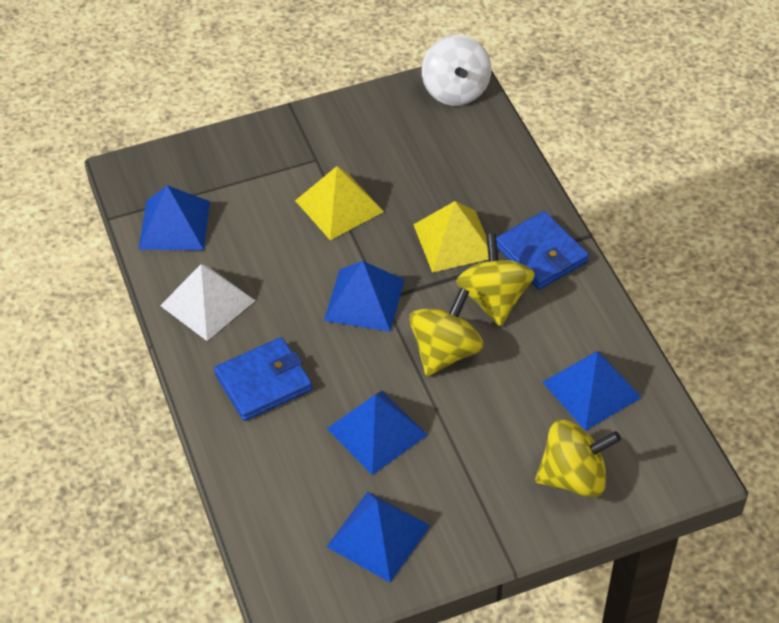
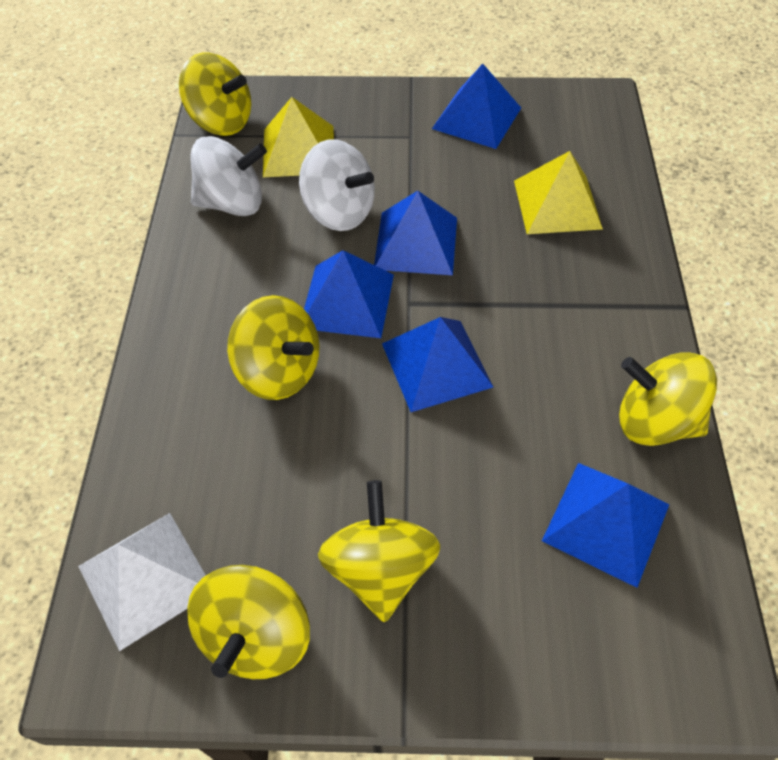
blue wallet: 2 -> 0
white spinning top: 1 -> 2
yellow spinning top: 3 -> 5

